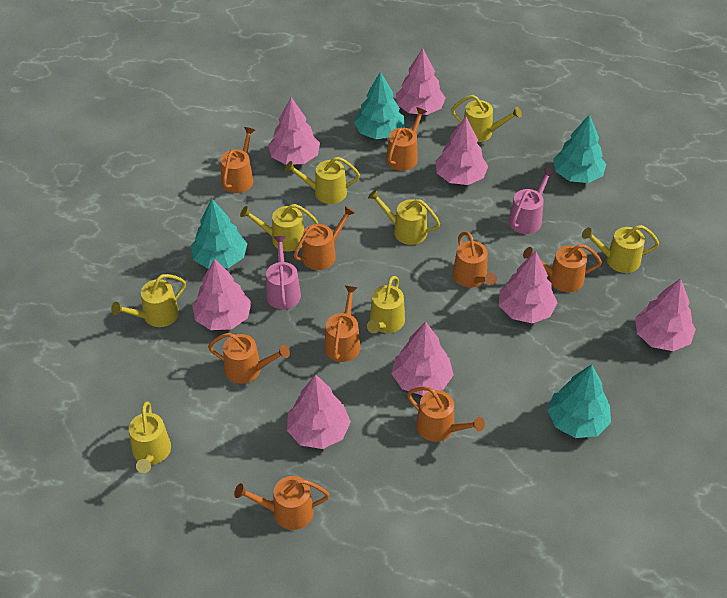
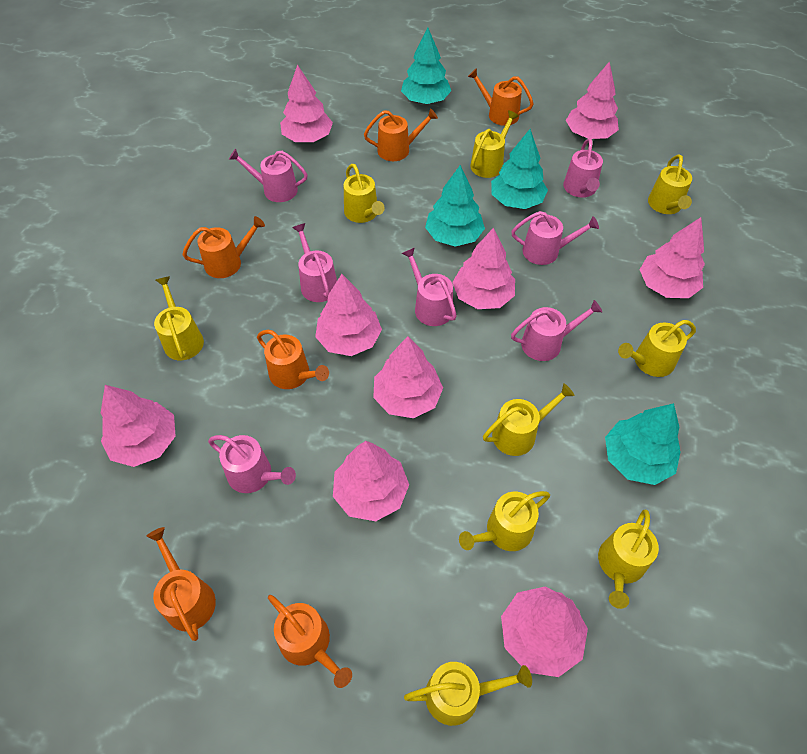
orange watering can: 9 -> 6
pink tree: 8 -> 9
pink watering can: 2 -> 7
yellow watering can: 8 -> 9

